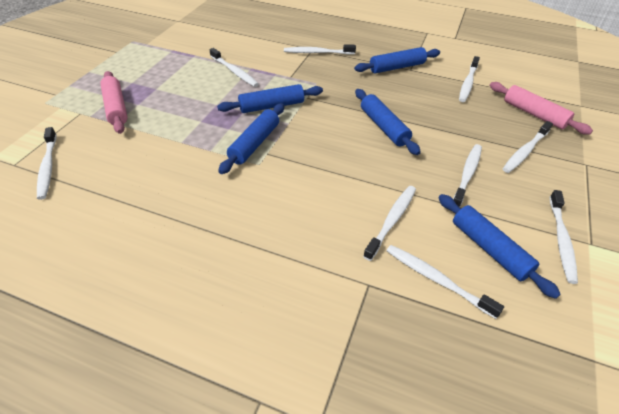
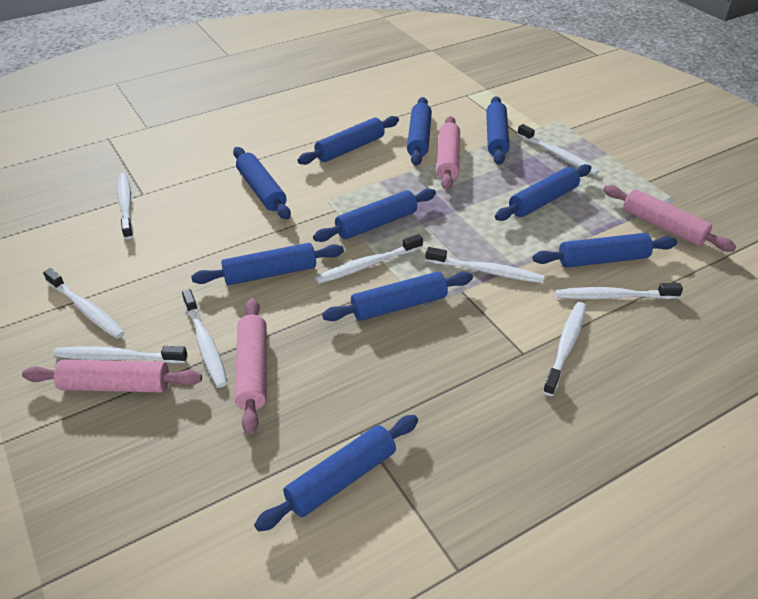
blue rolling pin: 5 -> 10
pink rolling pin: 2 -> 4

